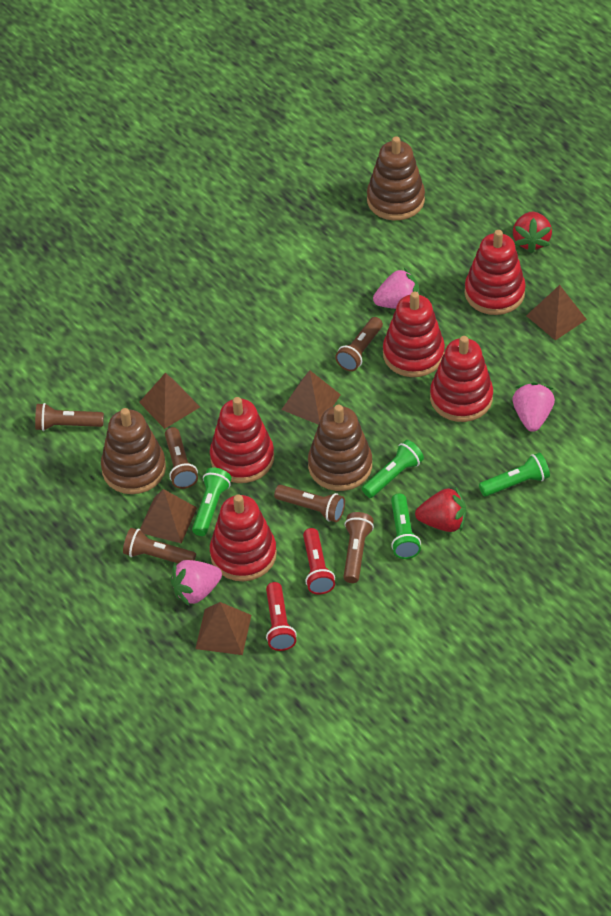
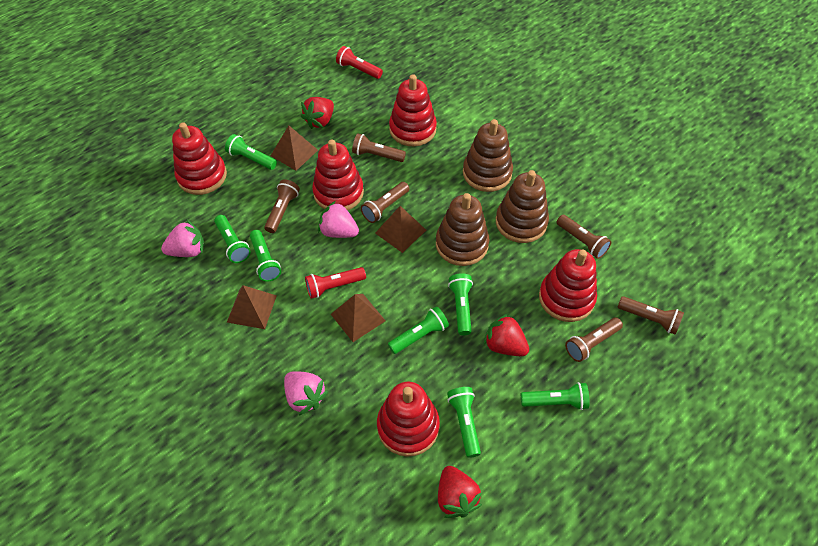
brown pyramid: 5 -> 4
green flashlight: 4 -> 7
red strawberry: 2 -> 3

